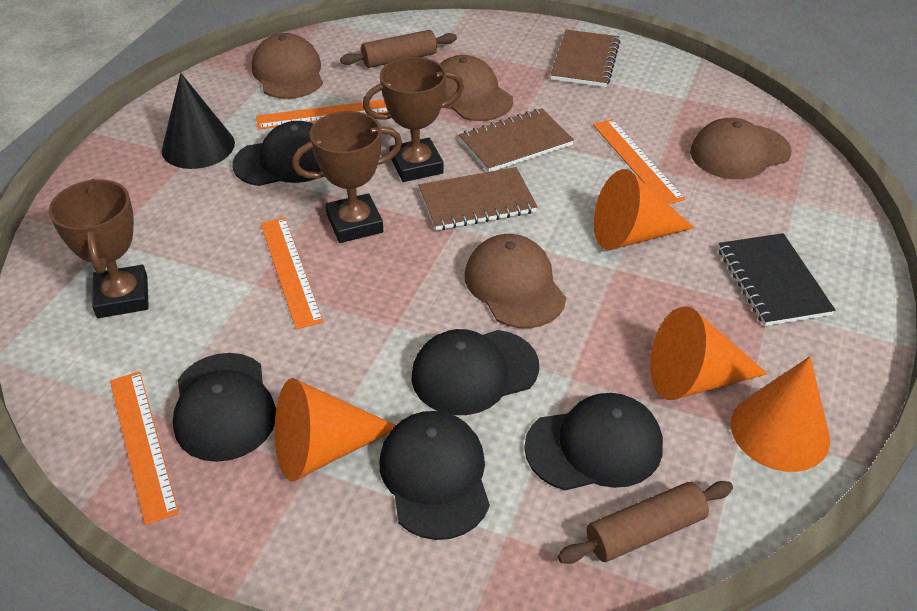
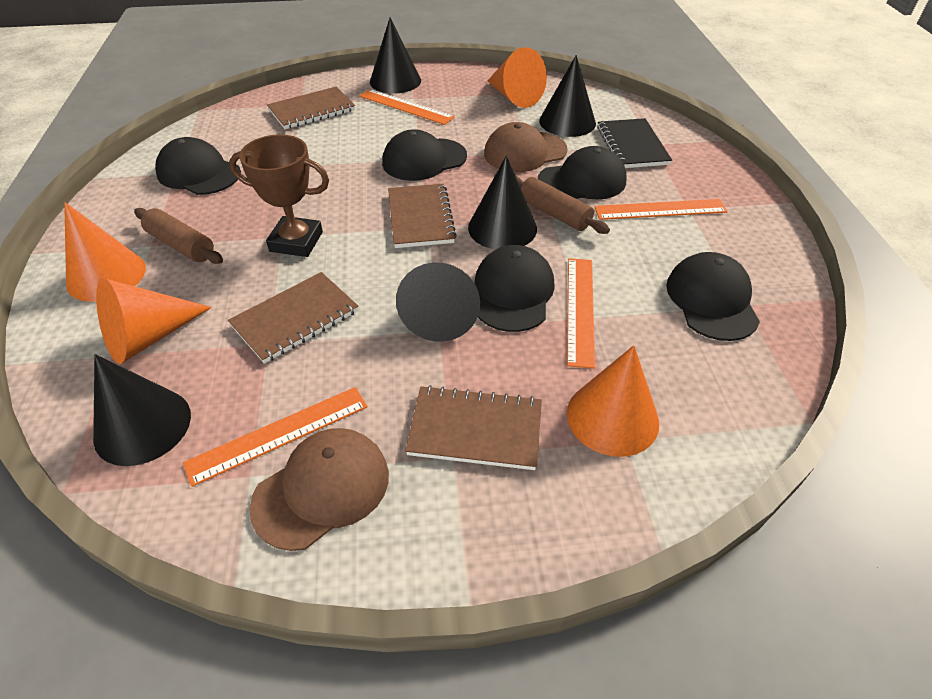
black cone: 1 -> 5
brown cap: 4 -> 2
brown notebook: 3 -> 4
brown trophy: 3 -> 1

